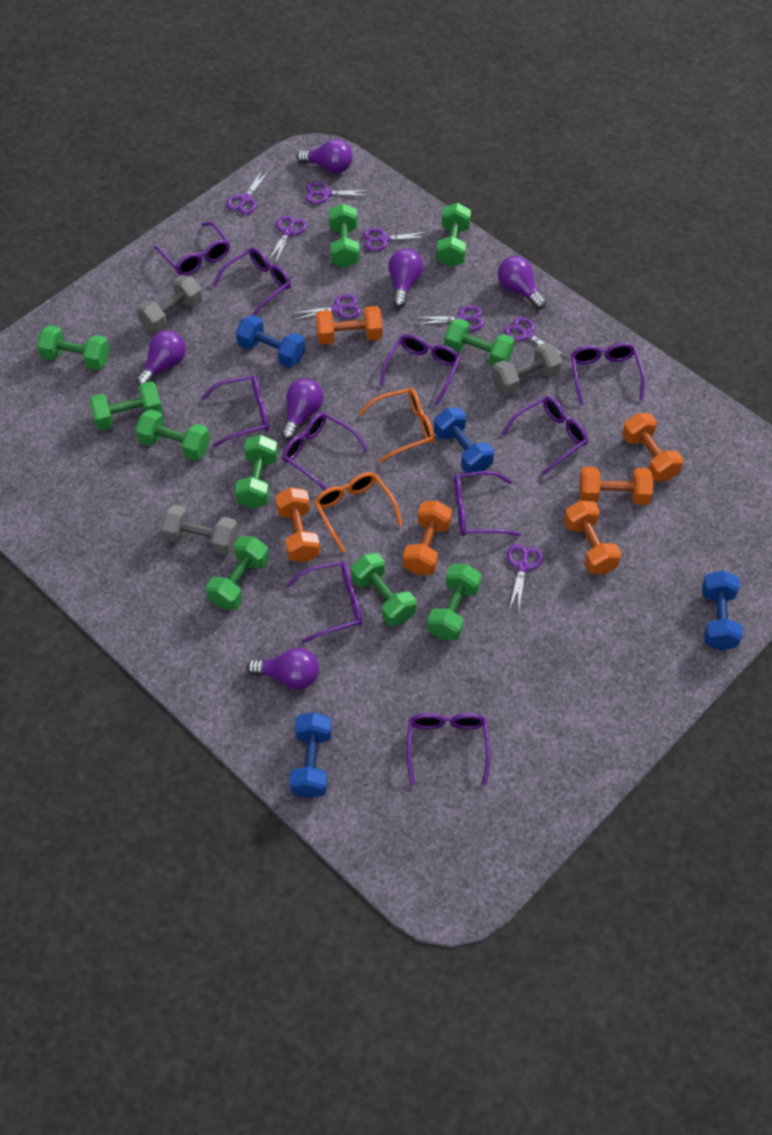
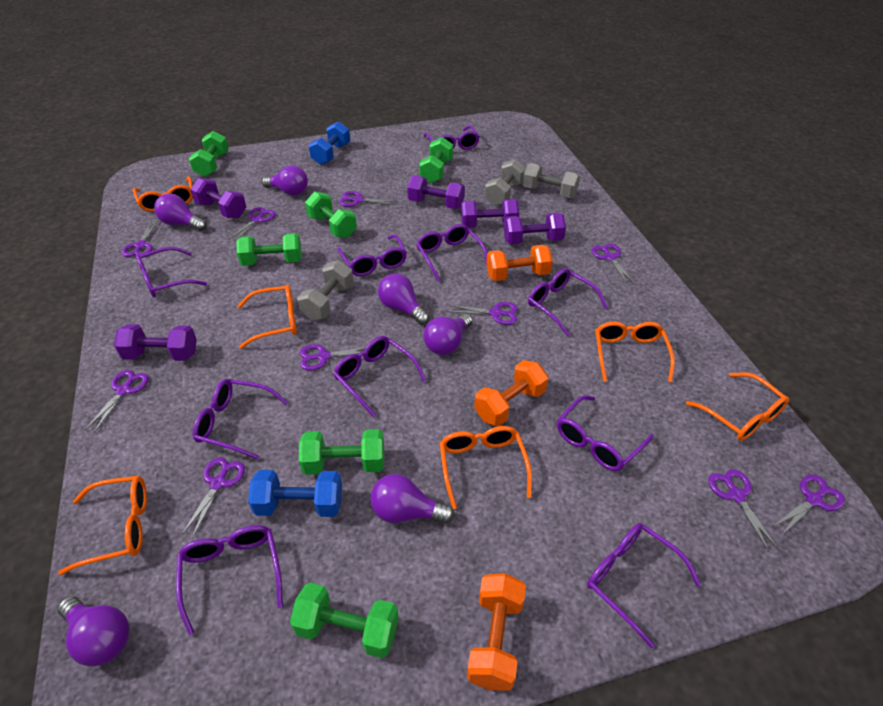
blue dumbbell: 4 -> 2
green dumbbell: 10 -> 6
orange dumbbell: 6 -> 3
orange glasses: 2 -> 6
purple dumbbell: 0 -> 5
purple scissors: 8 -> 10

